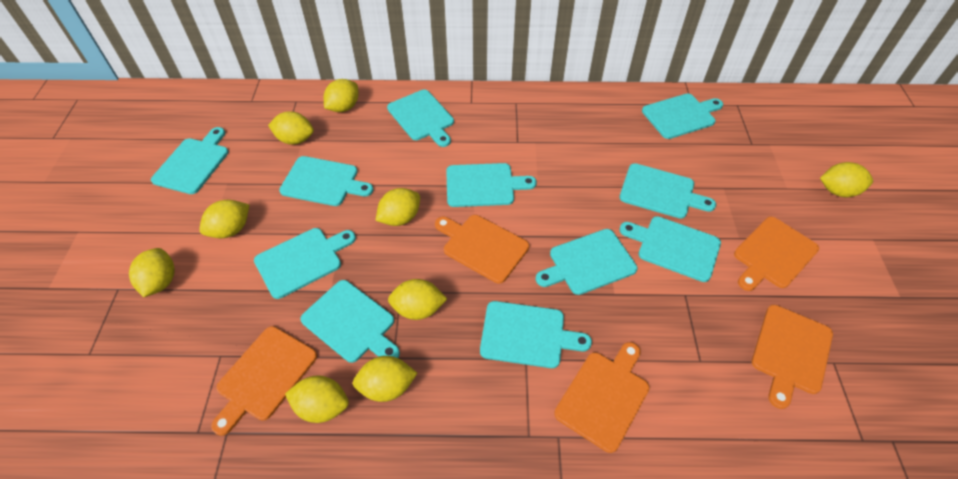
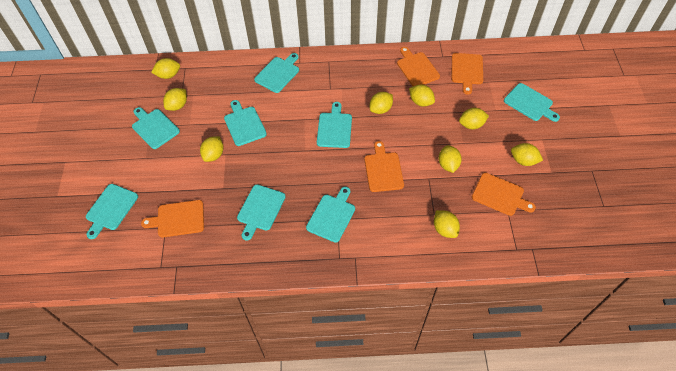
turquoise cutting board: 11 -> 8

